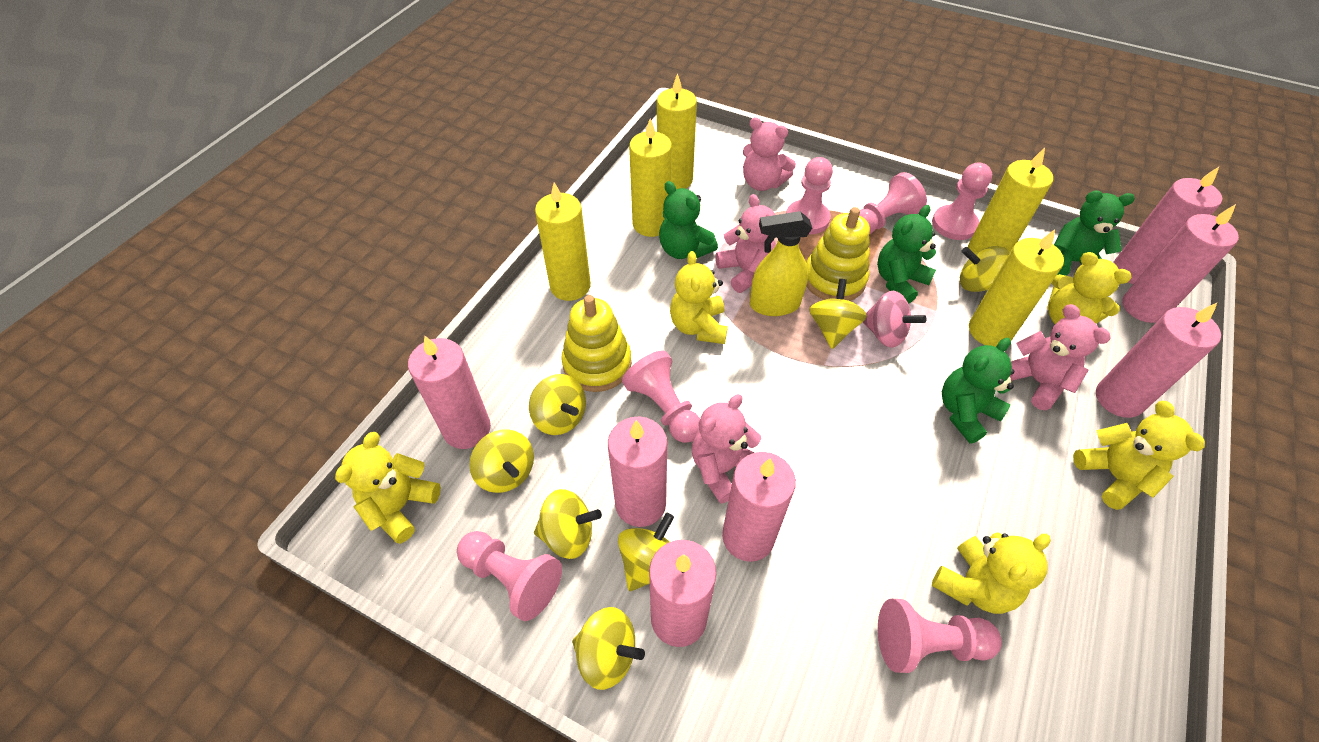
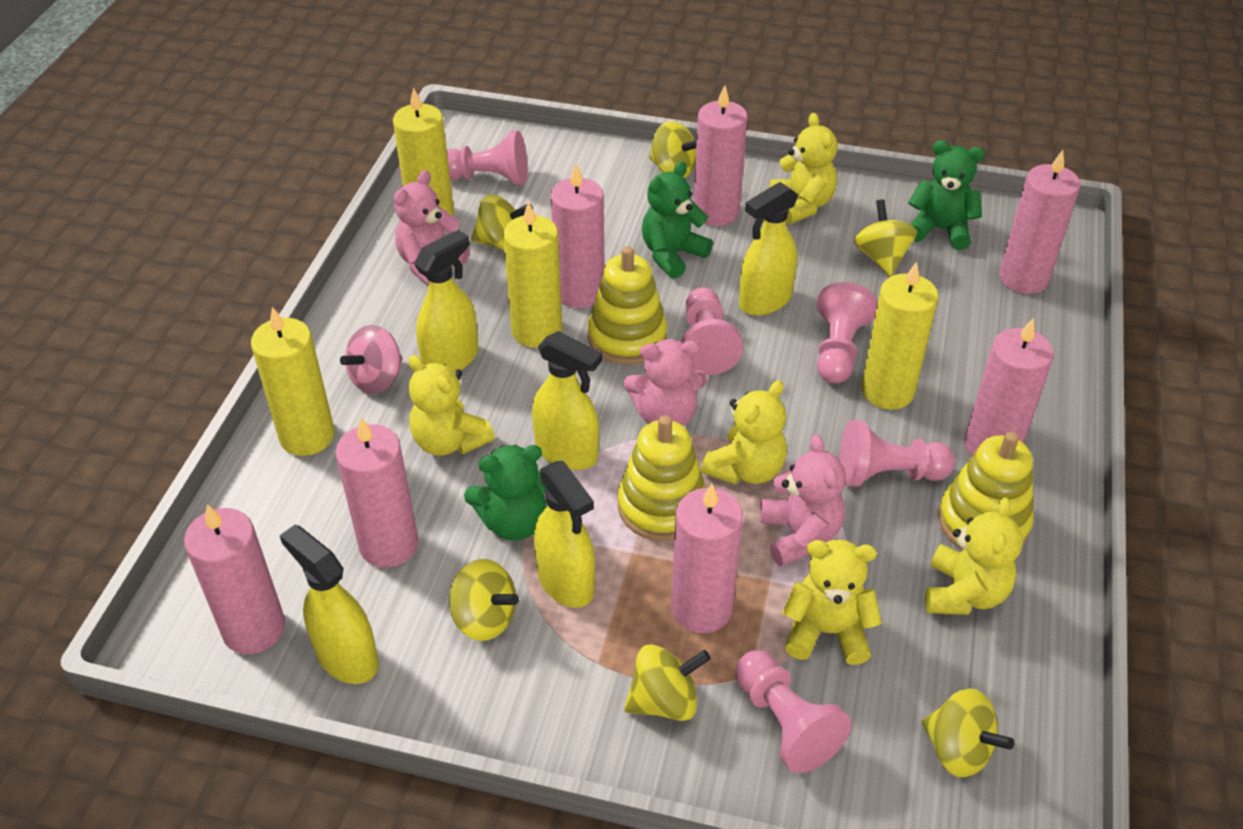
green teddy bear: 4 -> 3
pink pawn: 6 -> 5
pink teddy bear: 4 -> 3
yellow candle: 5 -> 4
yellow spinning top: 7 -> 6
yellow spray bottle: 1 -> 5
yellow stacking toy: 2 -> 3

